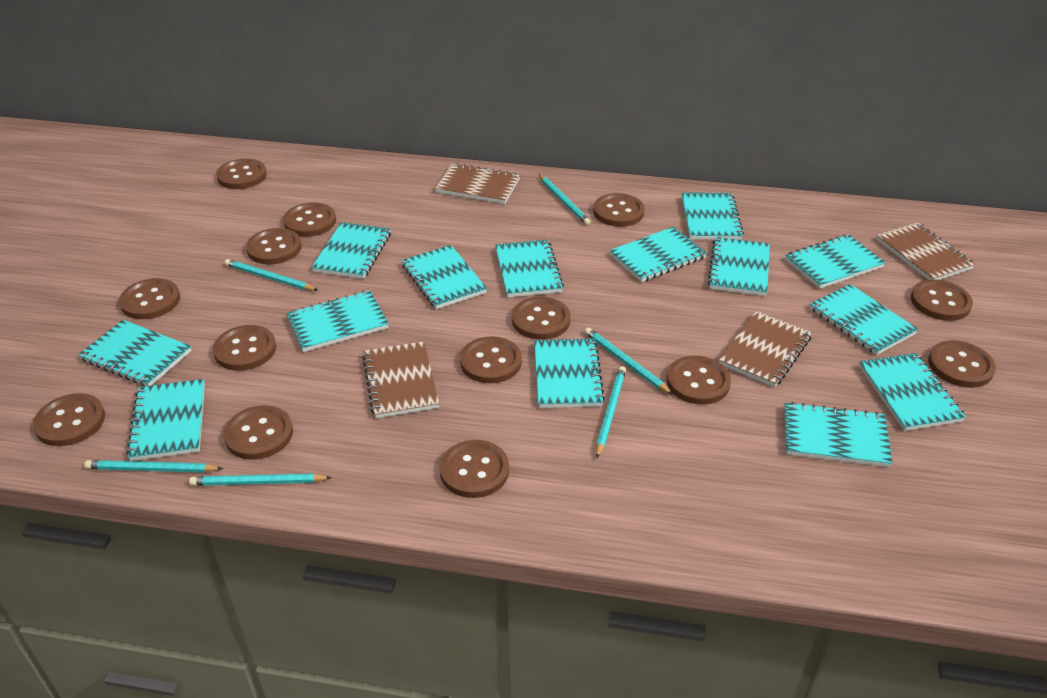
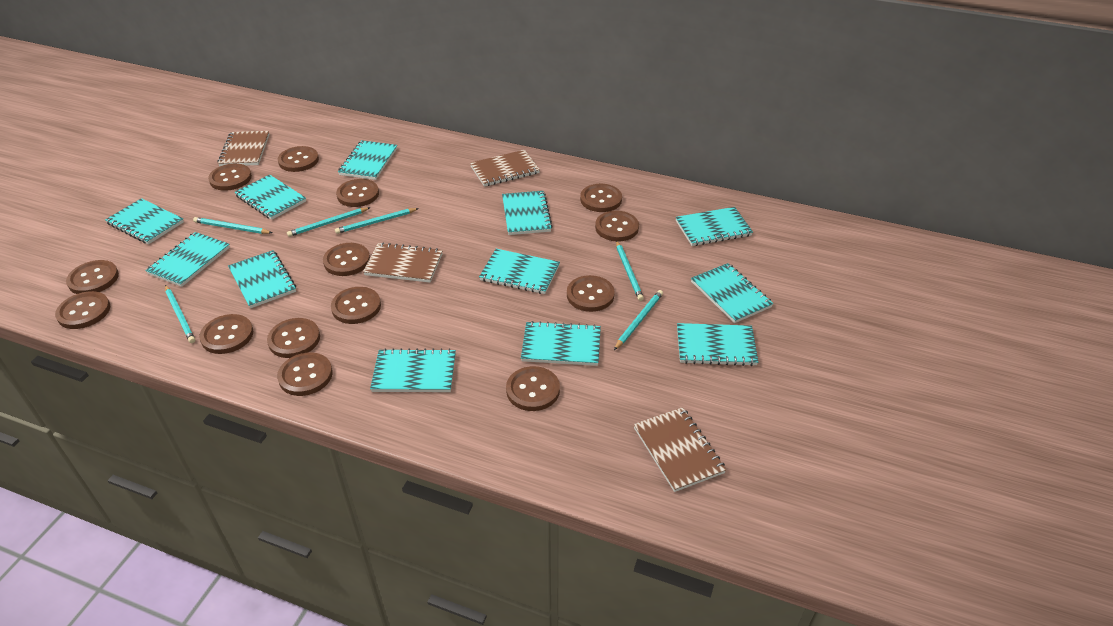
turquoise notebook: 14 -> 12

